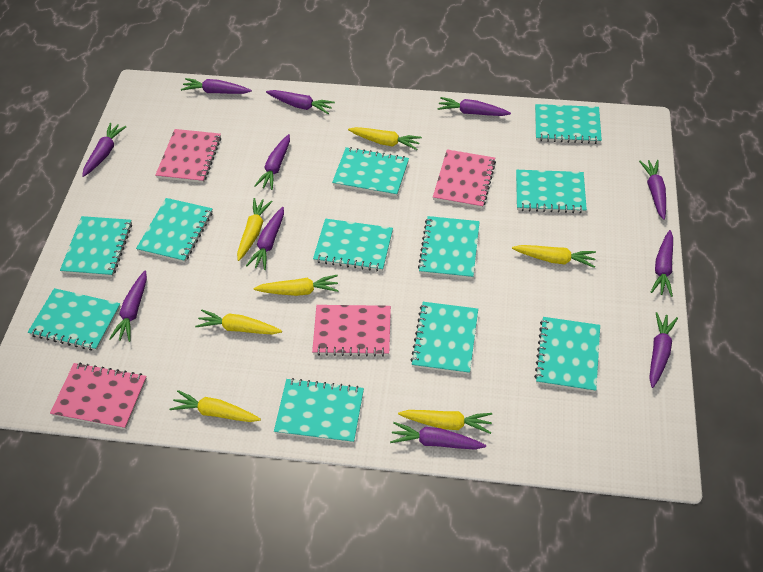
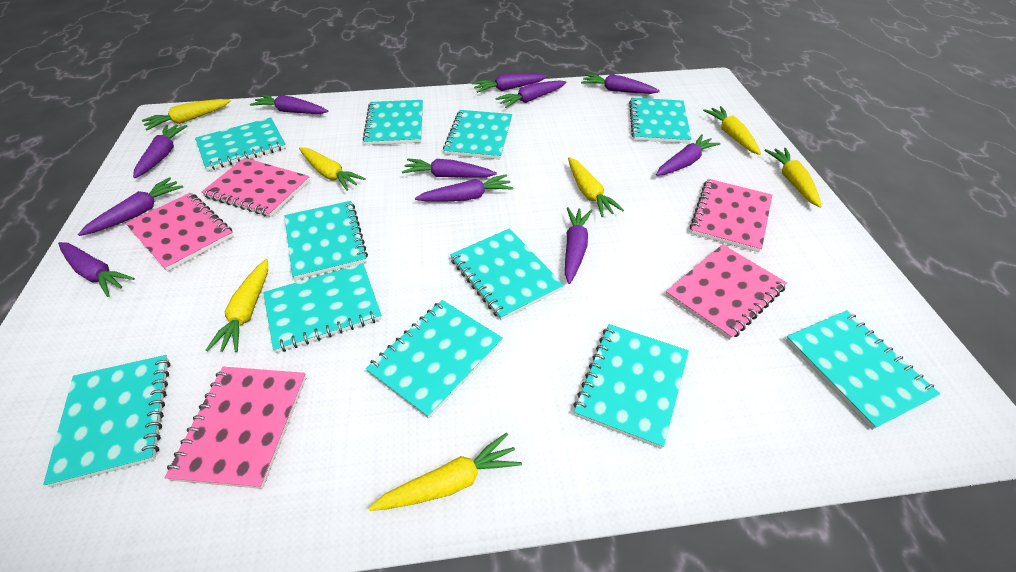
pink notebook: 4 -> 5

